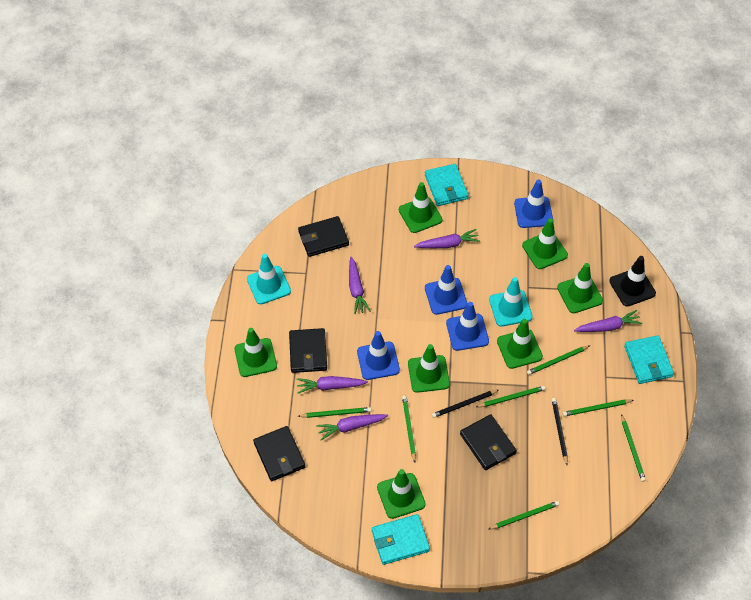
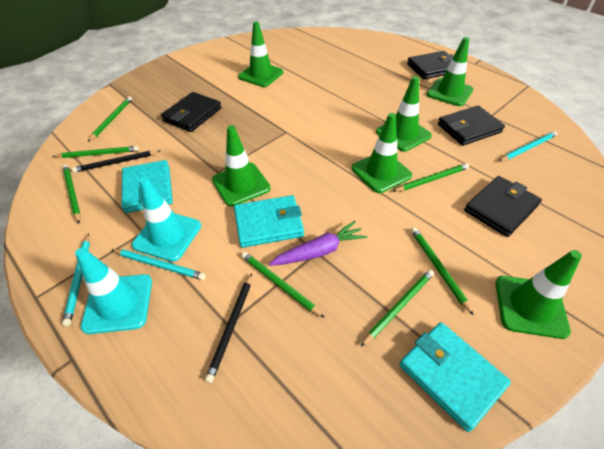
black traffic cone: 1 -> 0
blue traffic cone: 4 -> 0
green traffic cone: 7 -> 6
purple carrot: 5 -> 1
turquoise pencil: 0 -> 3

